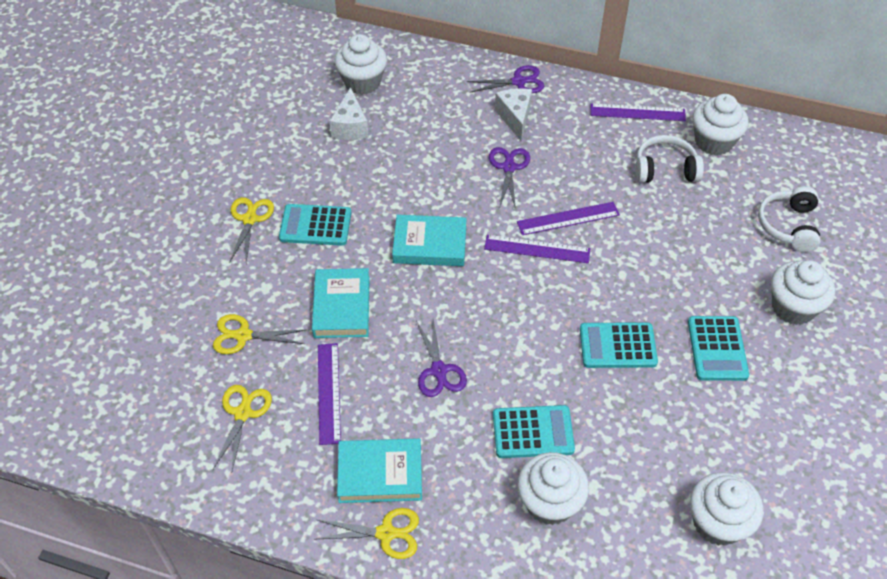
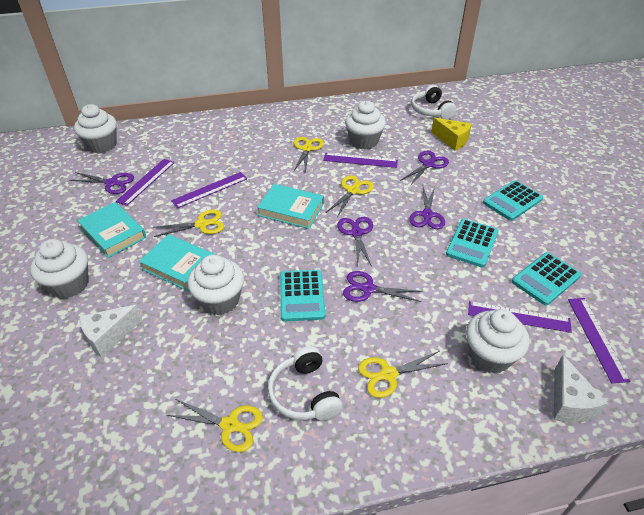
purple ruler: 4 -> 5
purple scissors: 3 -> 5
yellow cheese: 0 -> 1
yellow scissors: 4 -> 5

